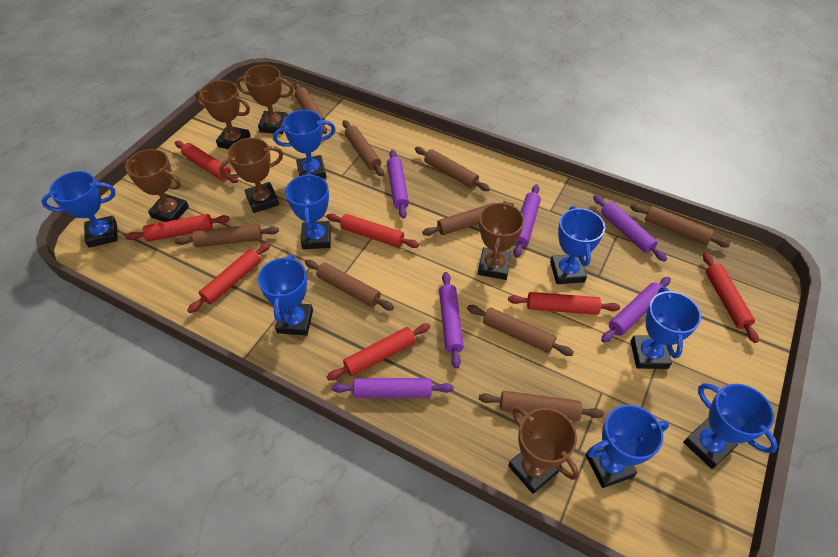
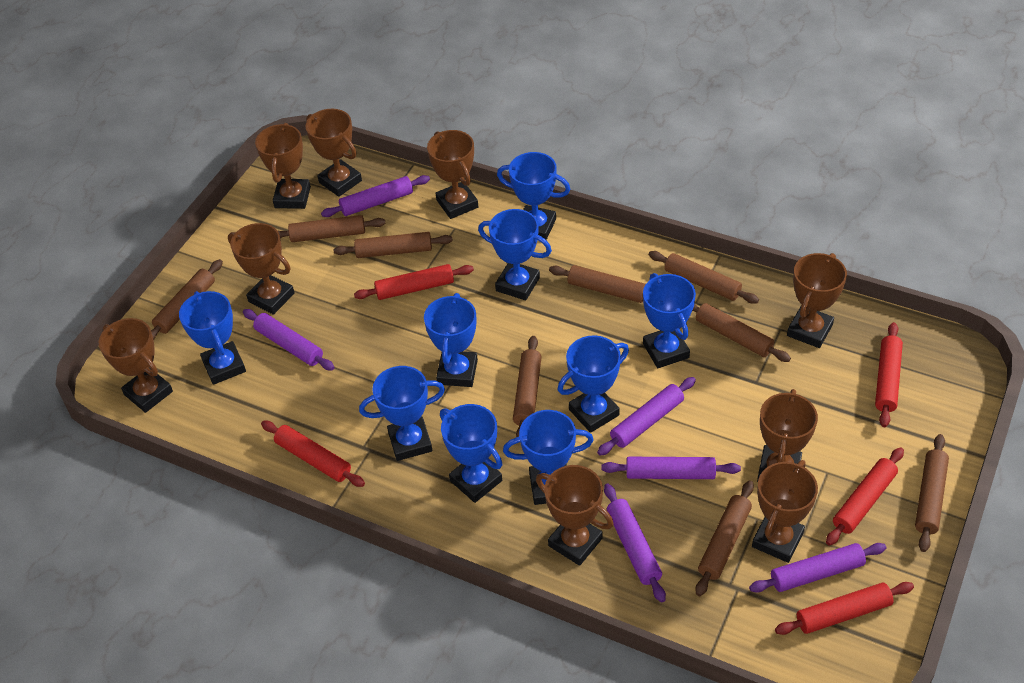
blue trophy: 8 -> 9
brown trophy: 6 -> 9
red rolling pin: 7 -> 5

